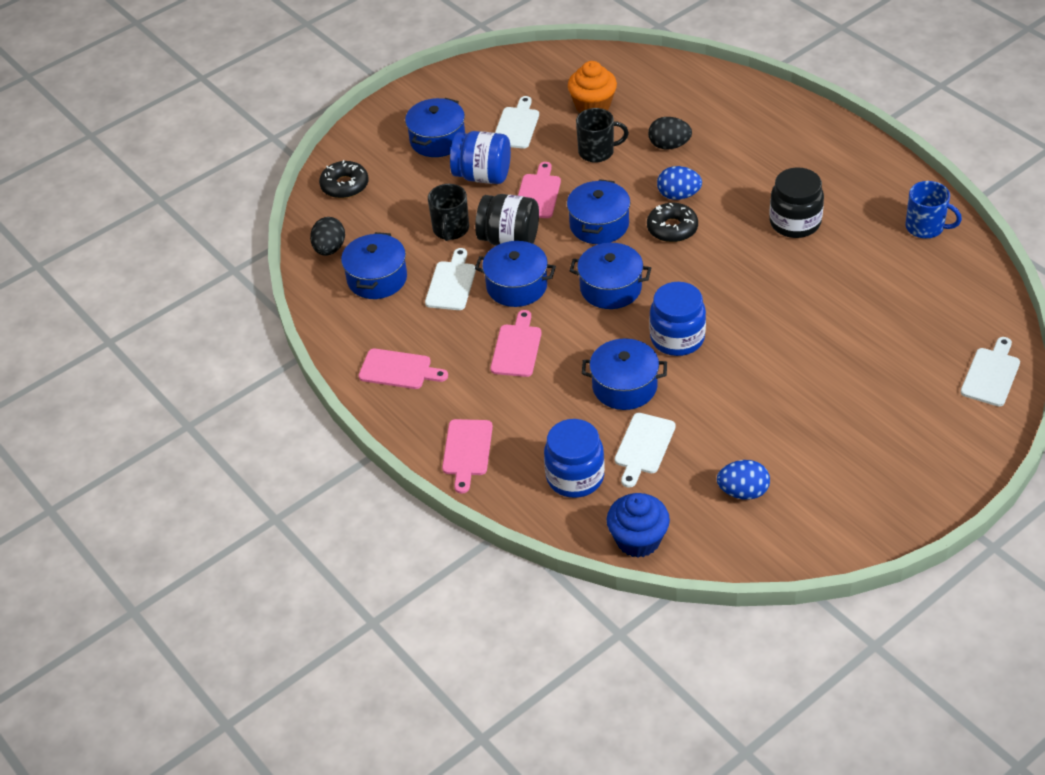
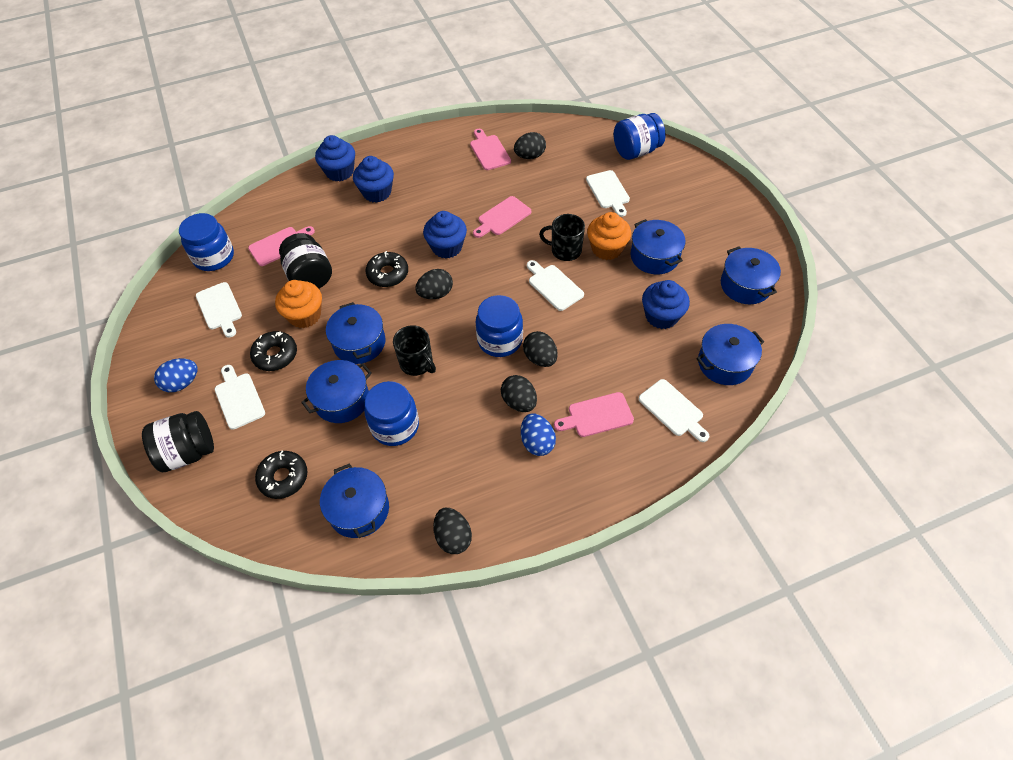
black donut: 2 -> 3
black egg: 2 -> 5
blue cupcake: 1 -> 4
blue jar: 3 -> 4
blue mug: 1 -> 0
orange cupcake: 1 -> 2
white cutting board: 4 -> 5

